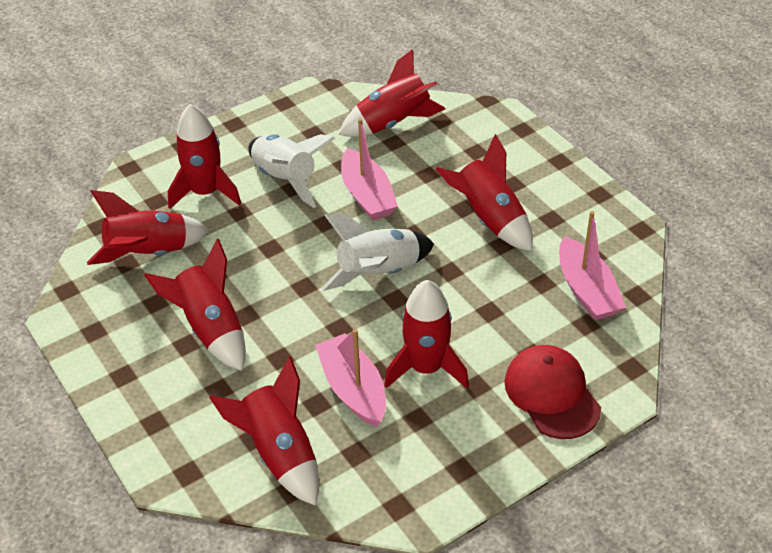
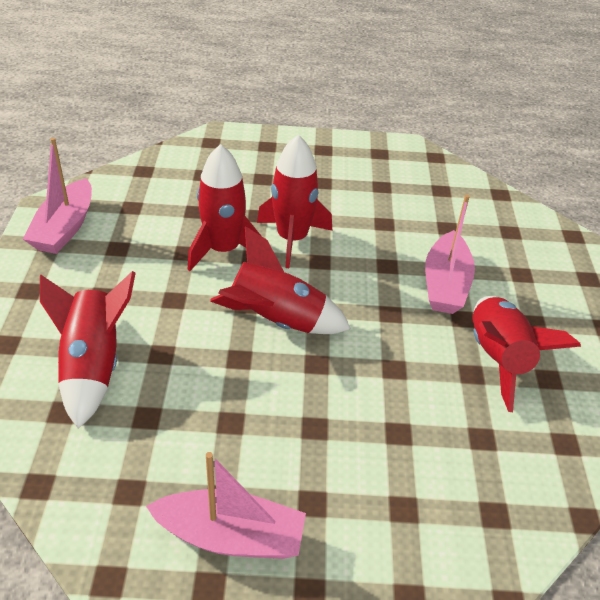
red cap: 1 -> 0
red rocket: 7 -> 5
white rocket: 2 -> 0

